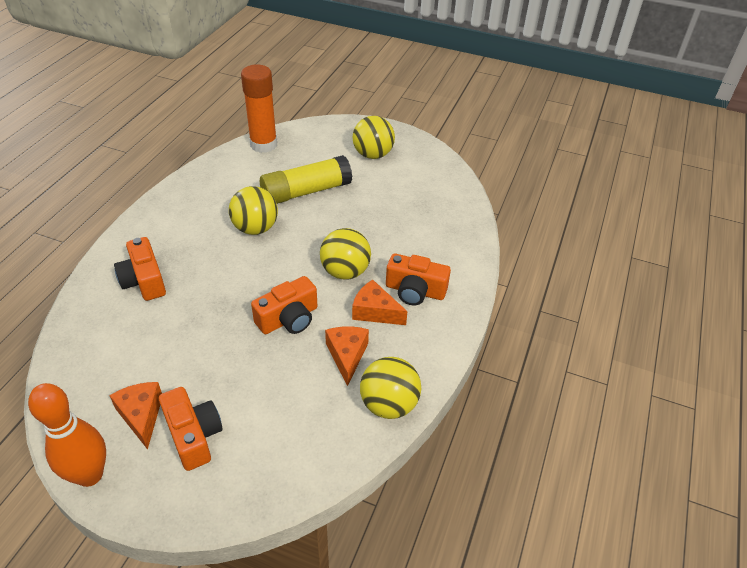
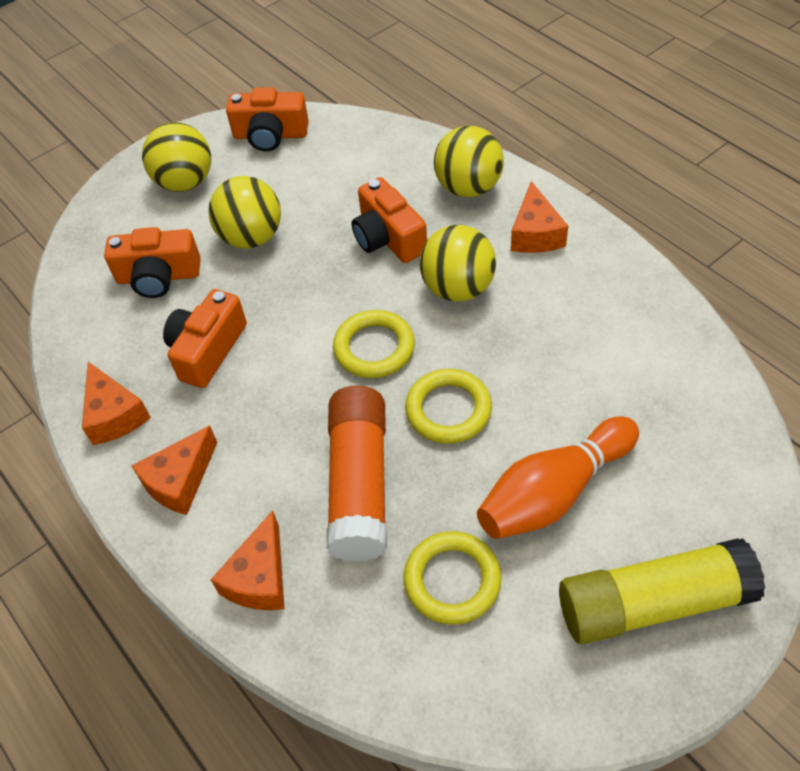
orange cheese: 3 -> 4
yellow ring: 0 -> 3

